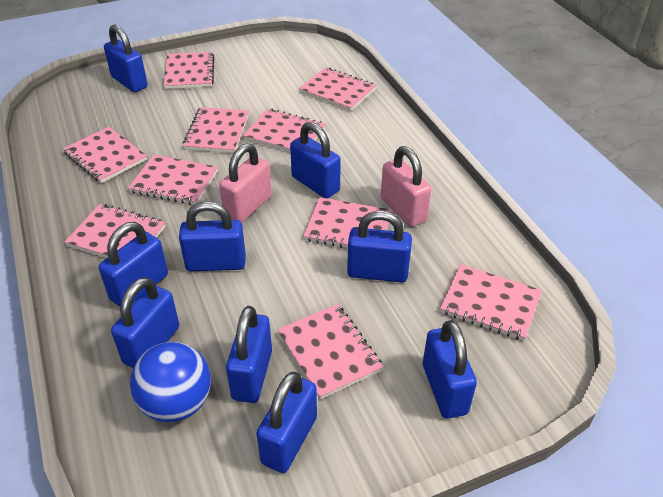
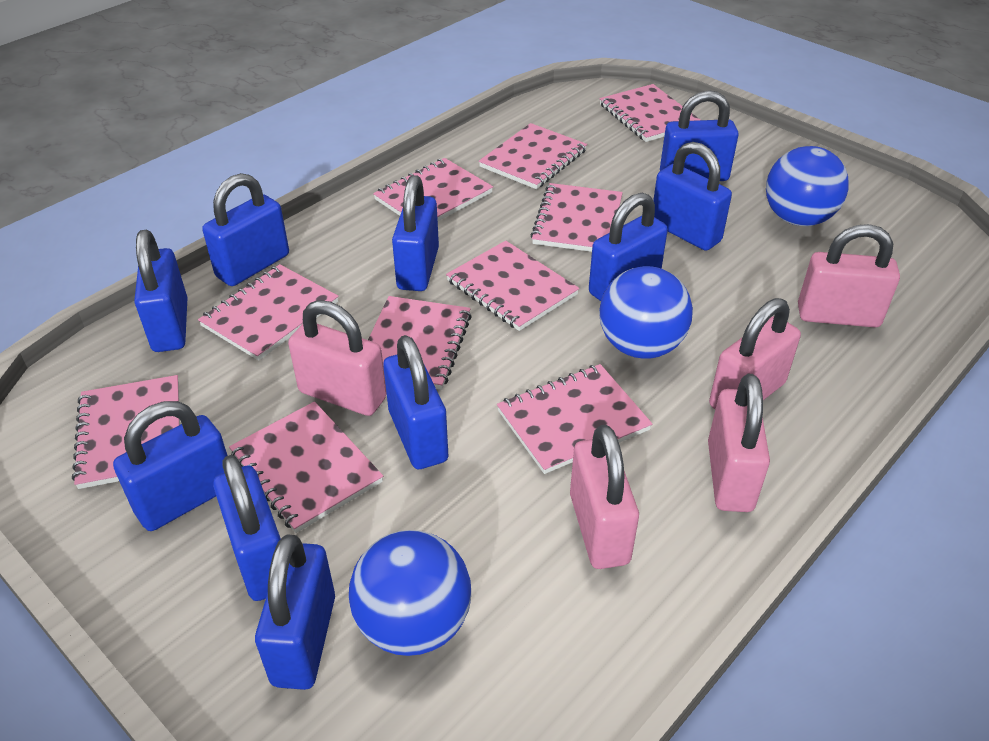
blue ball: 1 -> 3
blue padlock: 9 -> 10
pink padlock: 2 -> 5

